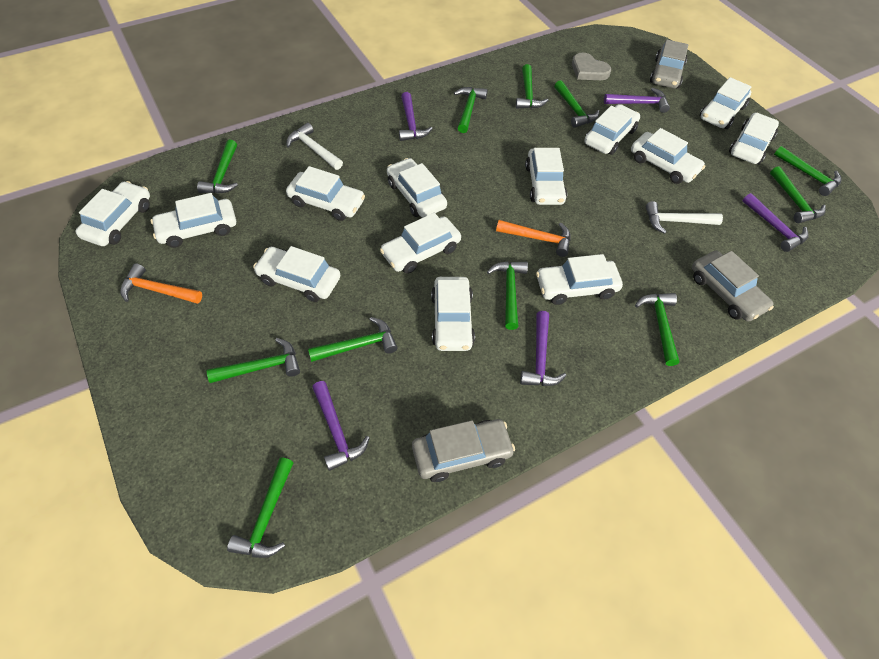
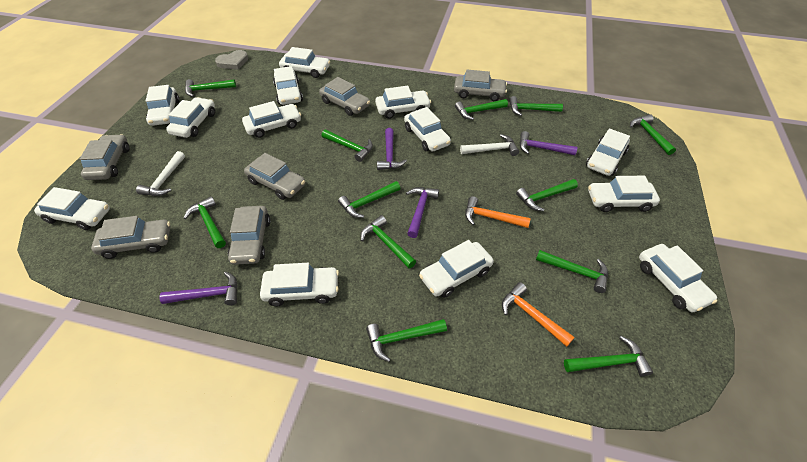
green hammer: 11 -> 12
grey car: 3 -> 6
purple hammer: 5 -> 4

